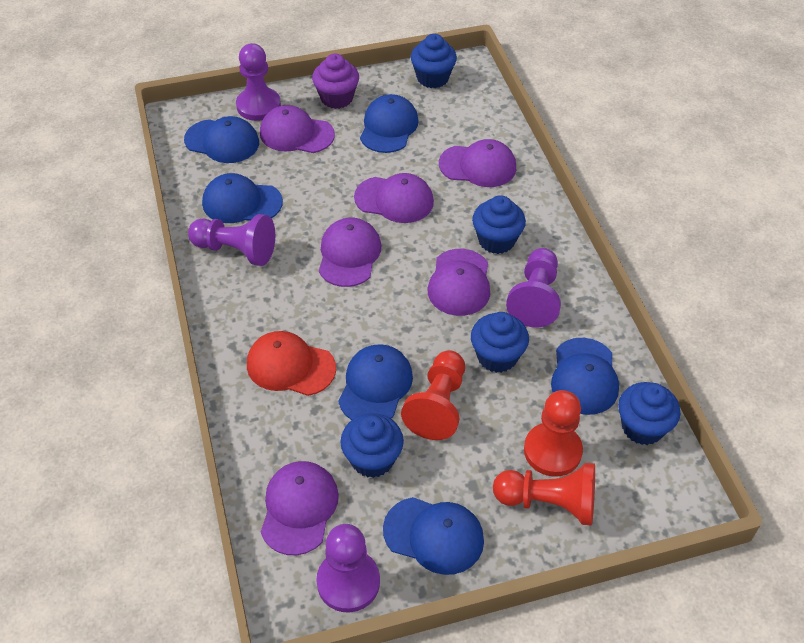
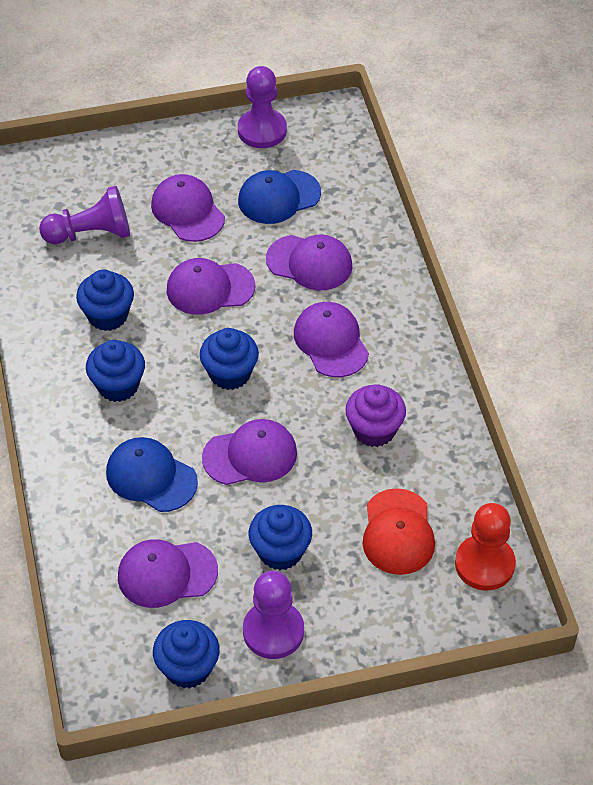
blue cap: 6 -> 2
purple pawn: 4 -> 3
red pawn: 3 -> 1

